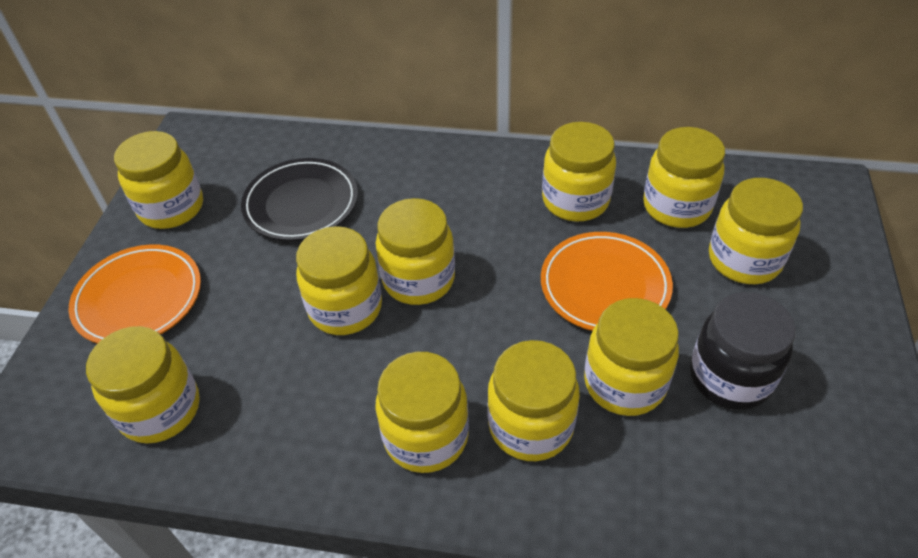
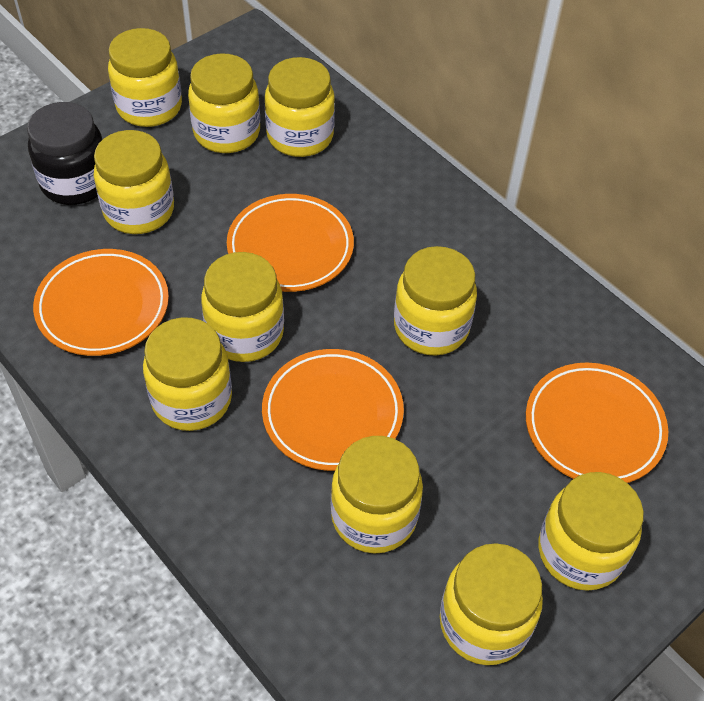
black plate: 1 -> 0
orange plate: 2 -> 4

